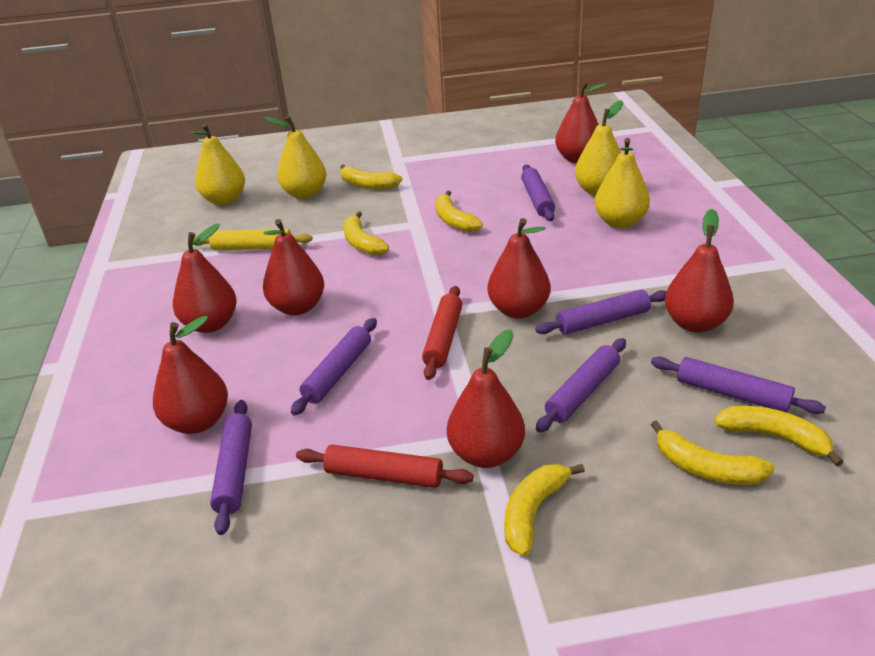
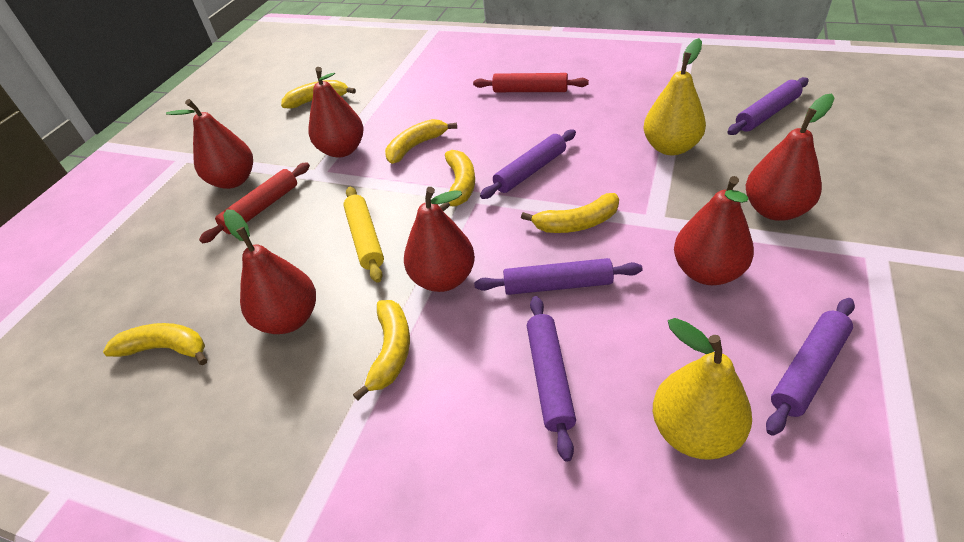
purple rolling pin: 6 -> 5
red pear: 7 -> 6
yellow pear: 4 -> 2

